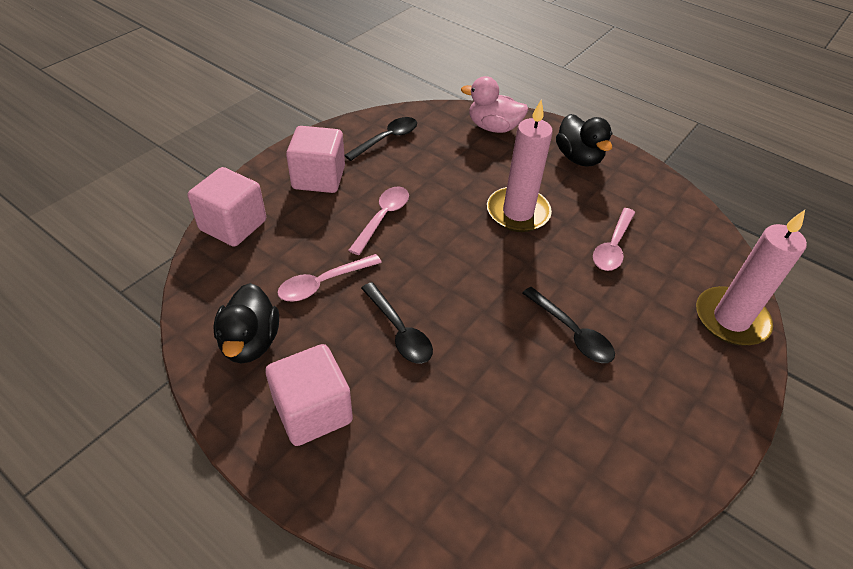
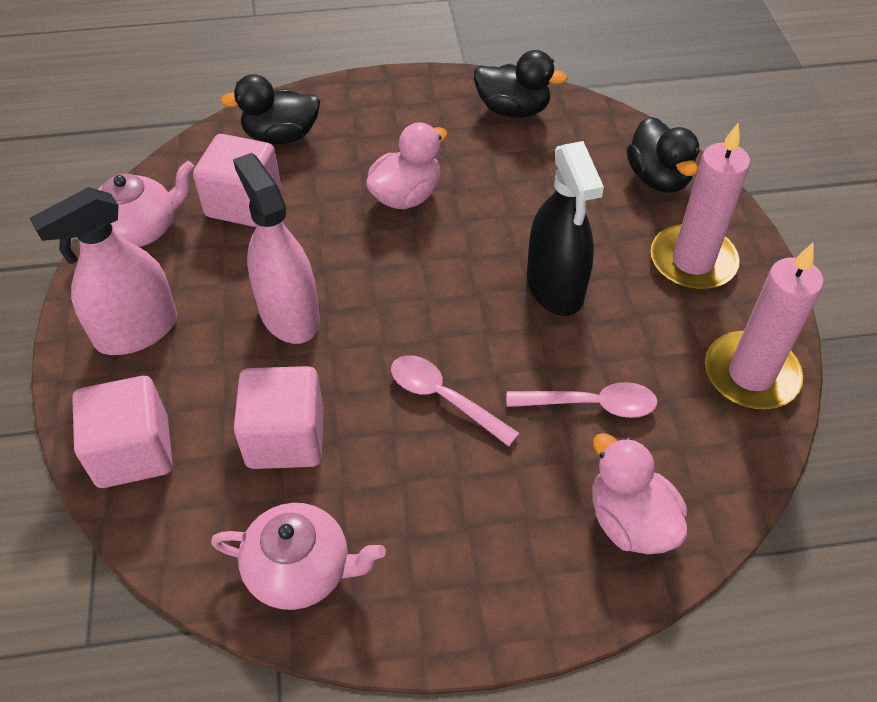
black duck: 2 -> 3
black spoon: 3 -> 0
black spray bottle: 0 -> 1
pink duck: 1 -> 2
pink spoon: 3 -> 2
pink spray bottle: 0 -> 2
pink teapot: 0 -> 2

